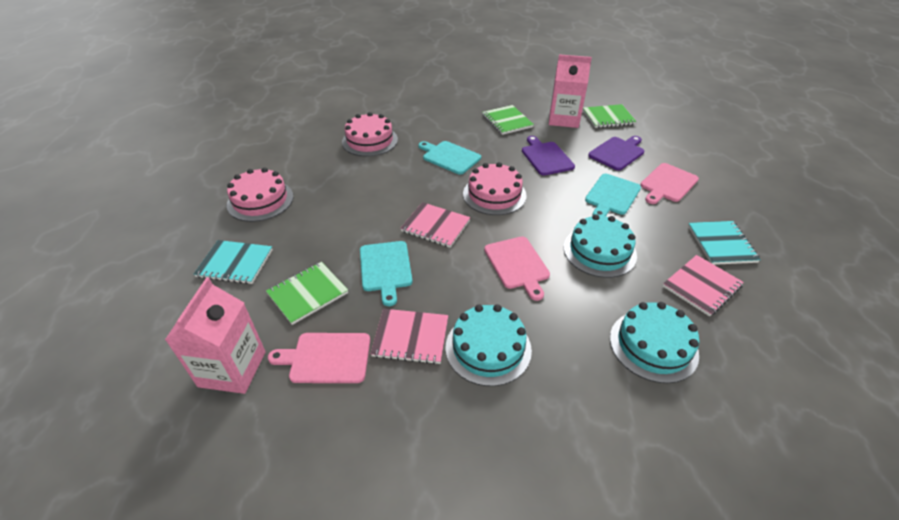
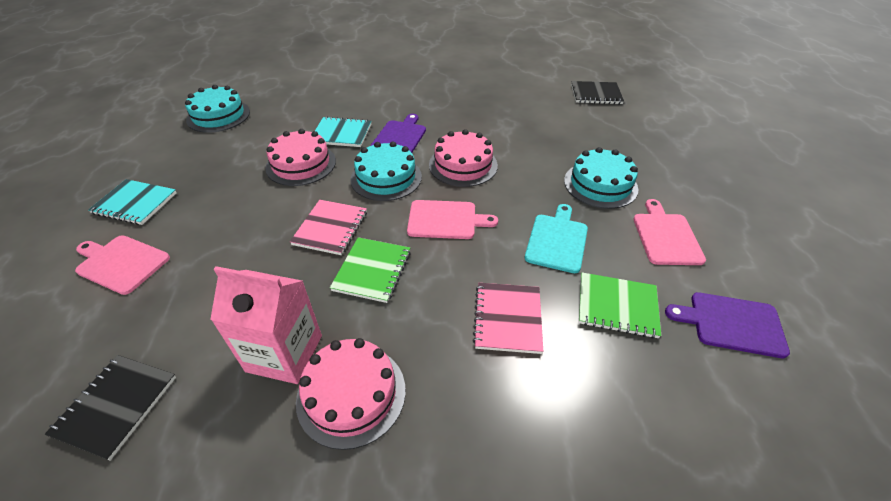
black notebook: 0 -> 2
green notebook: 3 -> 2
pink carton: 2 -> 1
pink notebook: 3 -> 2
turquoise cutting board: 3 -> 1

